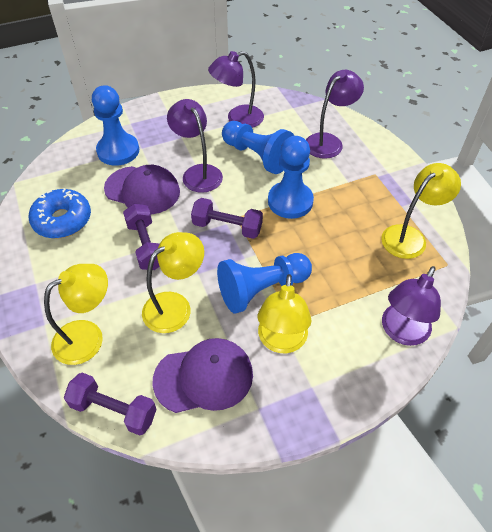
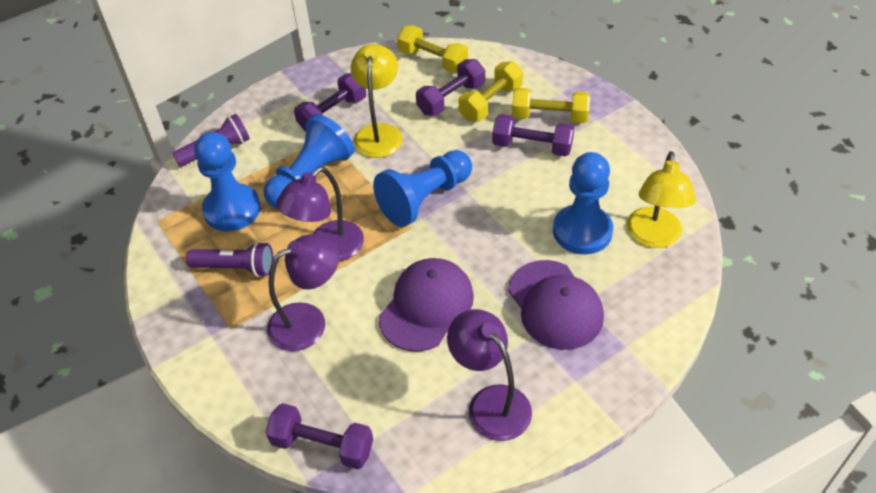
blue donut: 1 -> 0
purple dumbbell: 3 -> 4
purple flashlight: 0 -> 2
purple lamp: 4 -> 3
yellow dumbbell: 0 -> 3
yellow lamp: 4 -> 2

